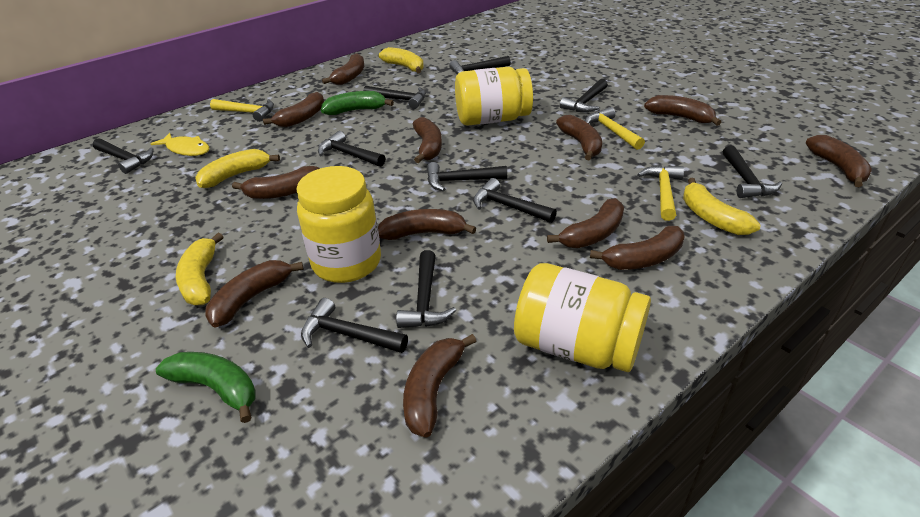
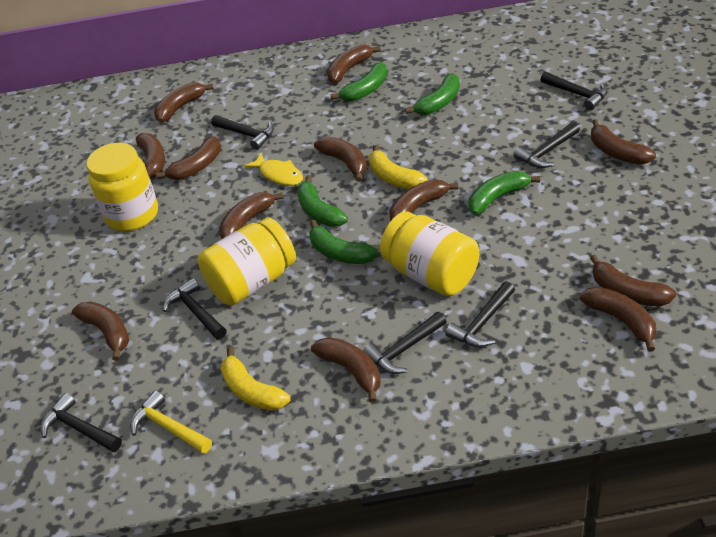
black hammer: 10 -> 7
green banana: 2 -> 5
yellow banana: 4 -> 2
yellow hammer: 3 -> 1

